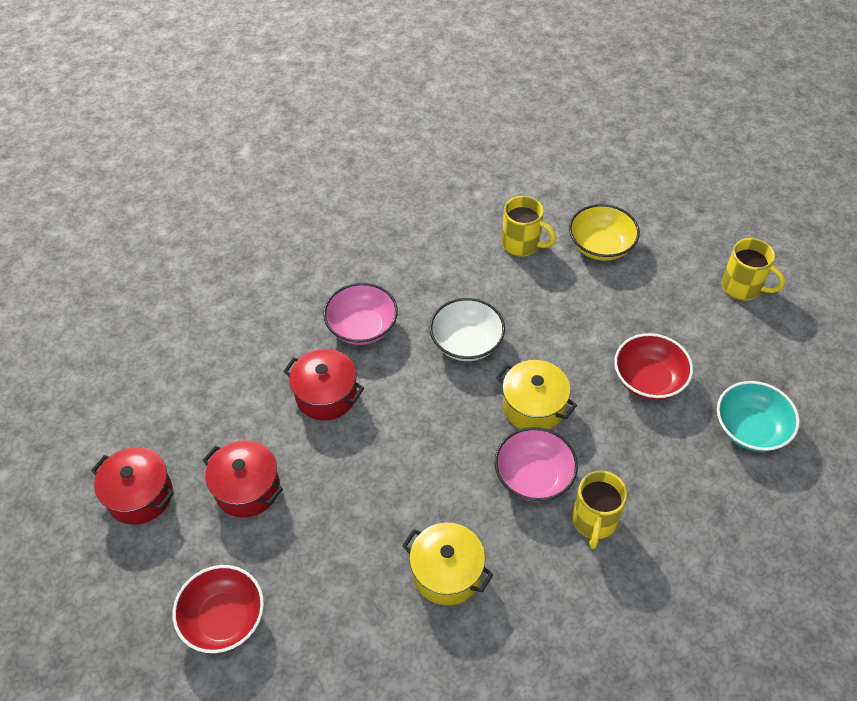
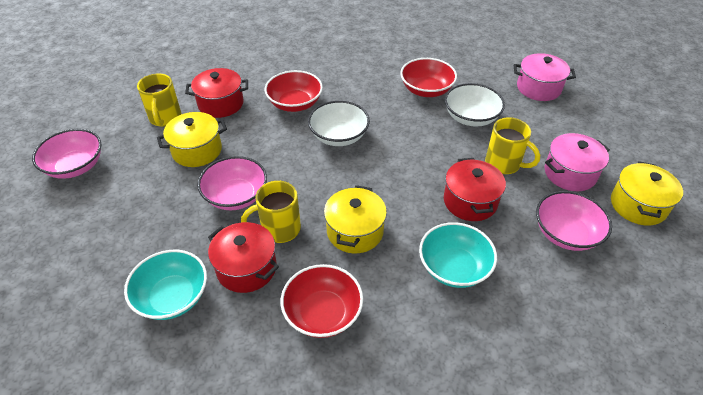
pink bowl: 2 -> 3
pink pot: 0 -> 2
red bowl: 2 -> 3
turquoise bowl: 1 -> 2
white bowl: 1 -> 2
yellow bowl: 1 -> 0
yellow pot: 2 -> 3

